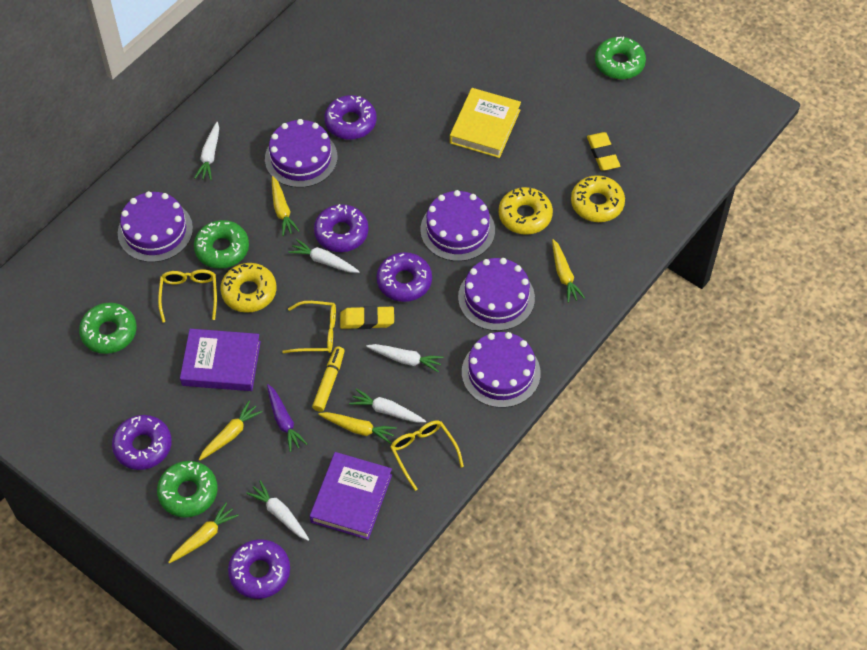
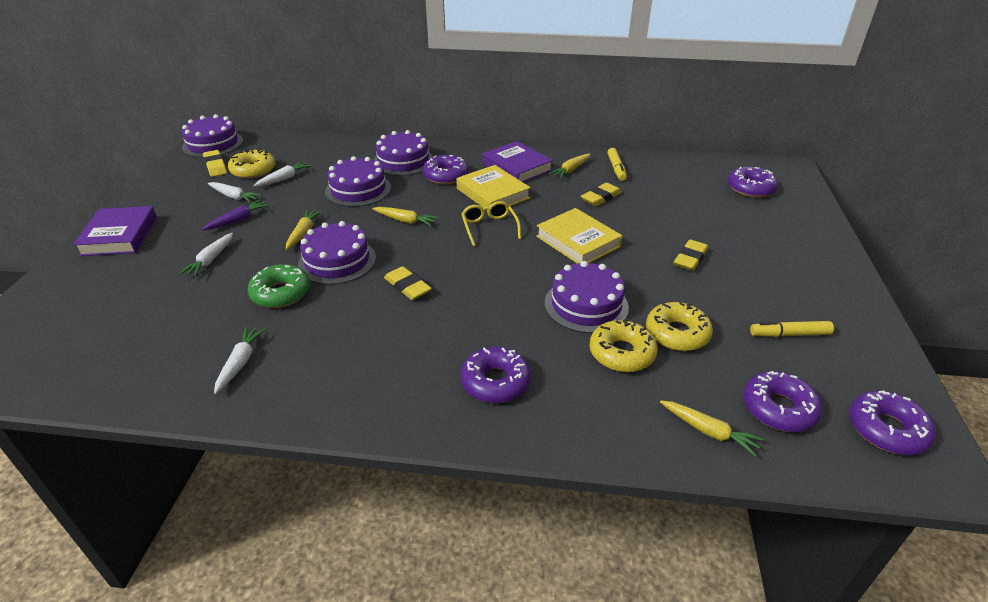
green donut: 4 -> 1
white carrot: 5 -> 4
yellow book: 1 -> 2
yellow carrot: 5 -> 4
yellow eraser: 2 -> 4
yellow glasses: 3 -> 1
yellow marker: 1 -> 2

